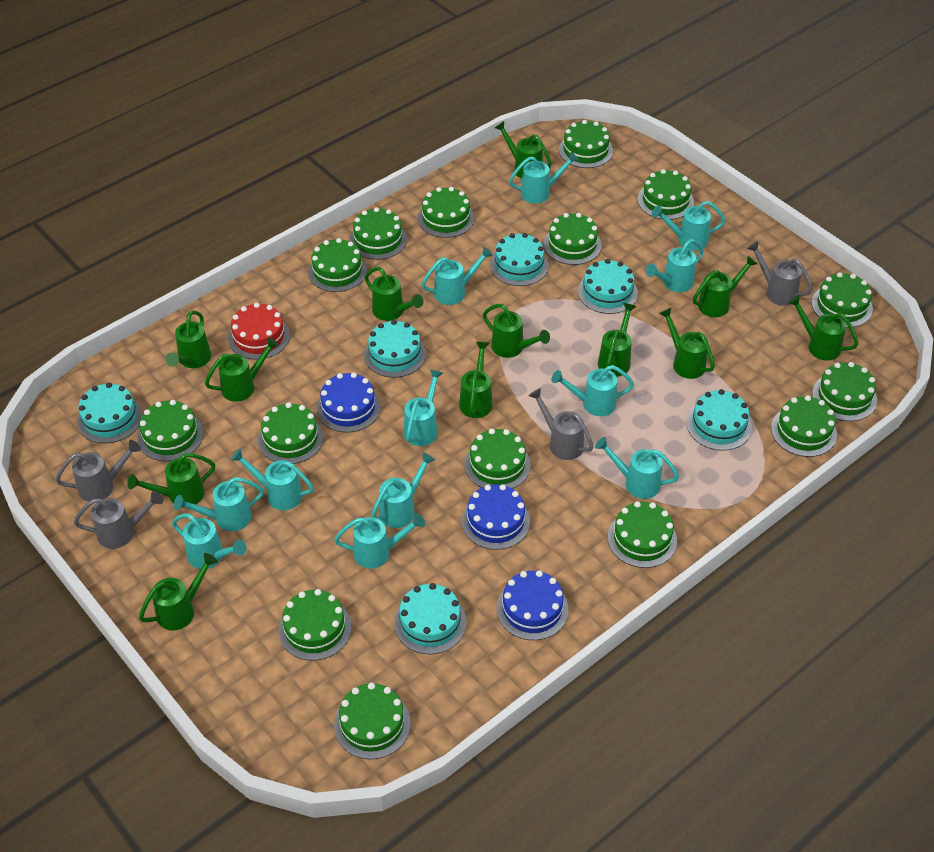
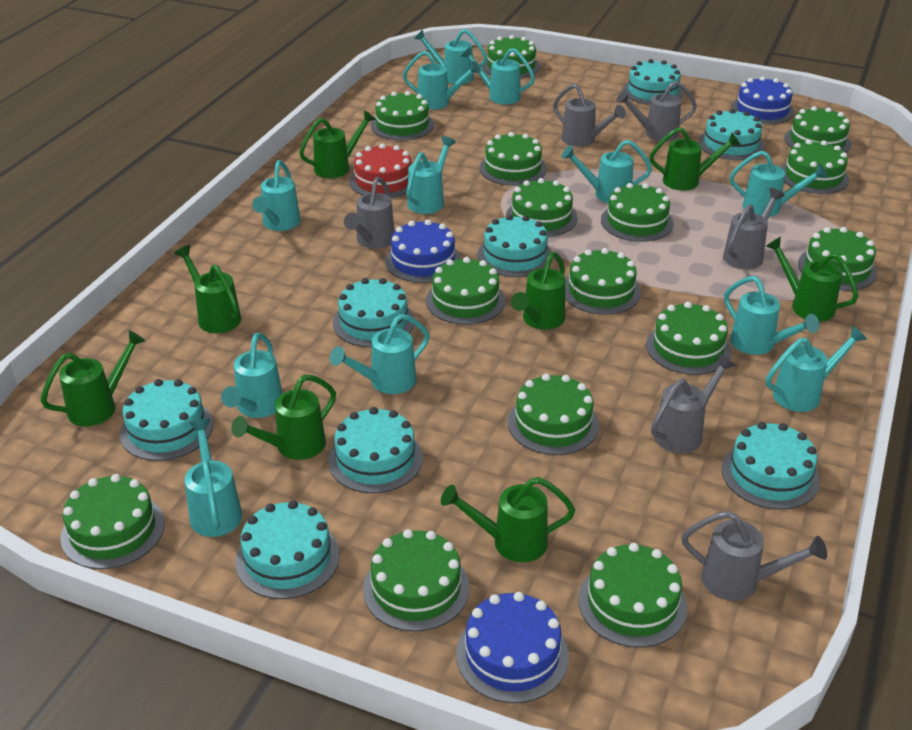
green watering can: 12 -> 8
grey watering can: 4 -> 6
turquoise cake: 6 -> 8

